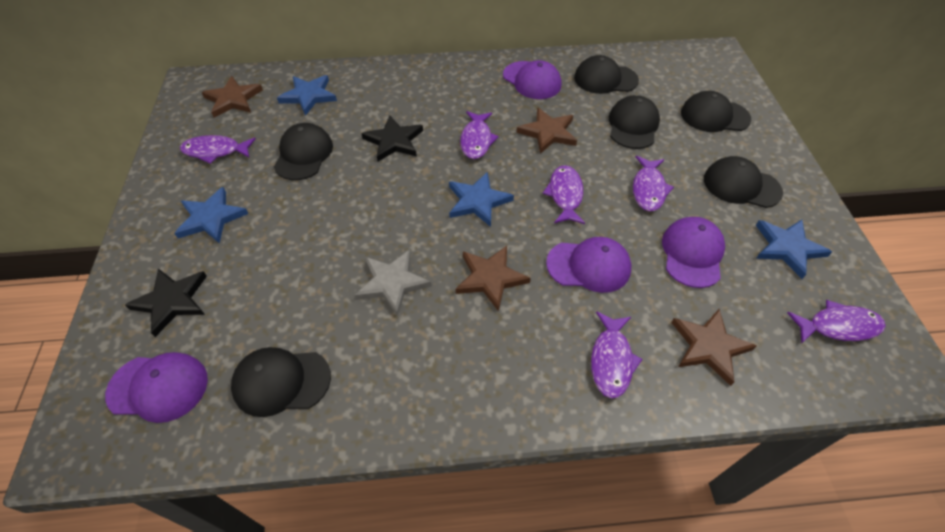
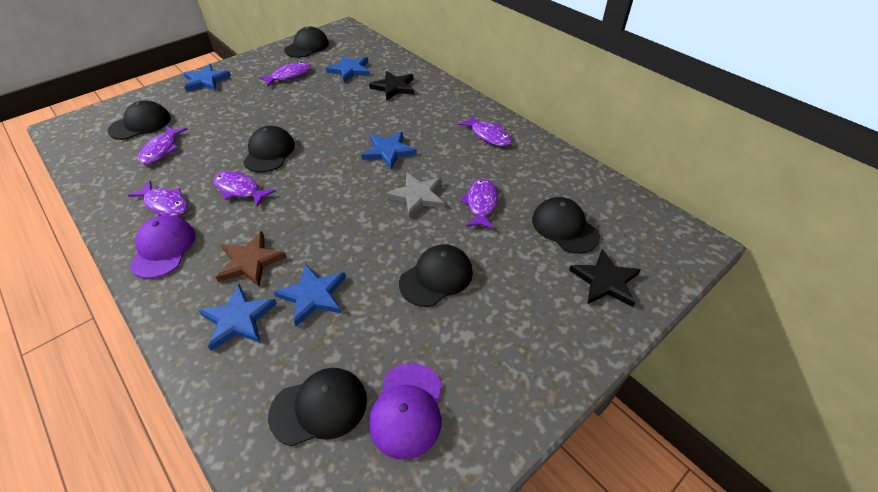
blue star: 4 -> 5
brown star: 4 -> 1
purple cap: 4 -> 2

